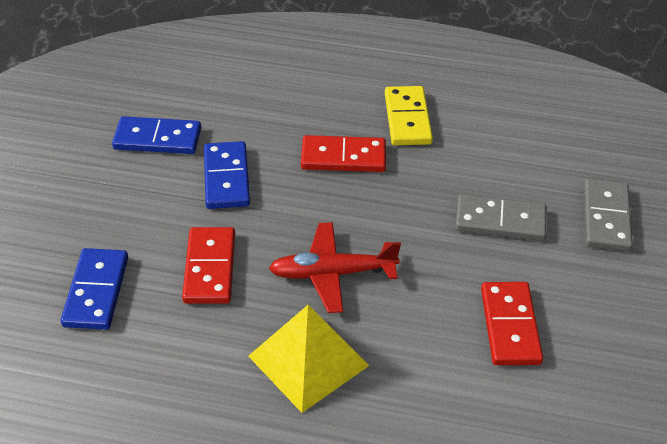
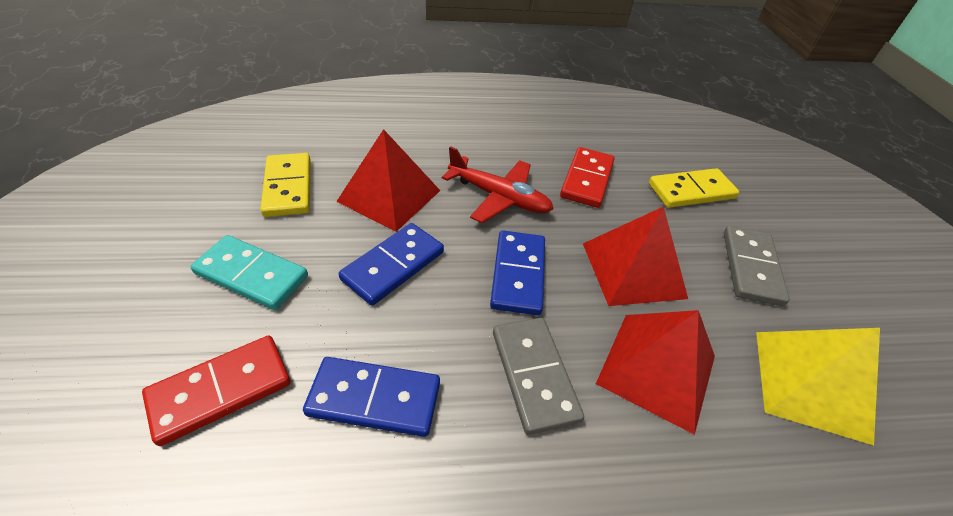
red domino: 3 -> 2
red pyramid: 0 -> 3
turquoise domino: 0 -> 1
yellow domino: 1 -> 2

